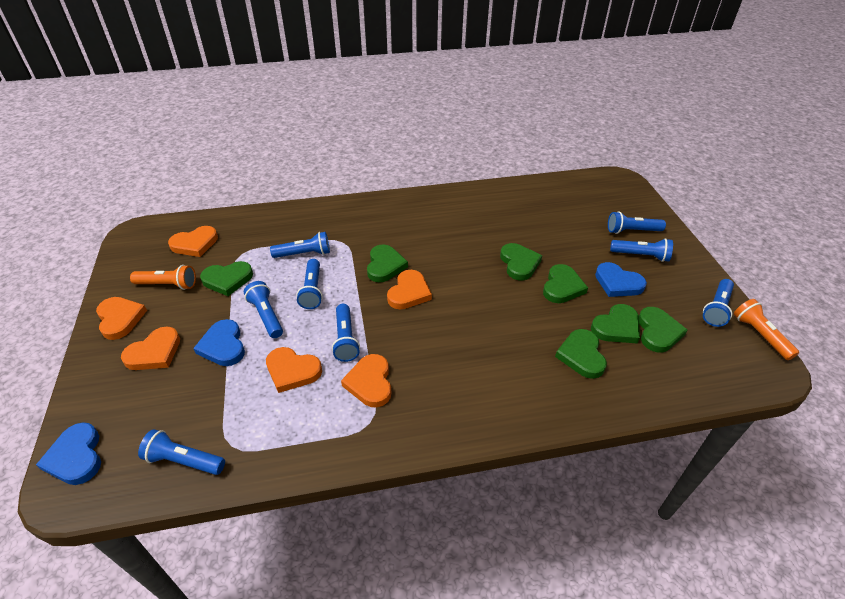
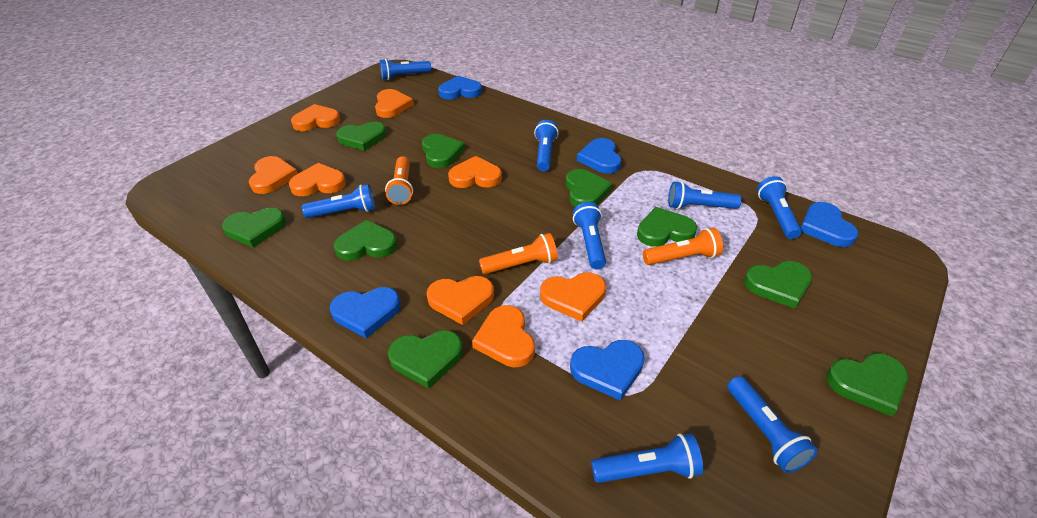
blue heart: 3 -> 5
green heart: 7 -> 9
orange flashlight: 2 -> 3
orange heart: 6 -> 8

